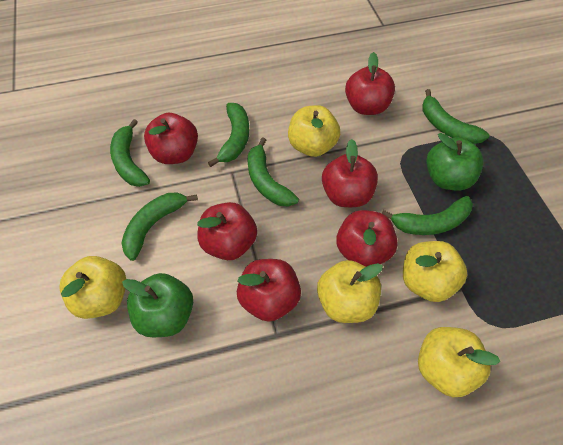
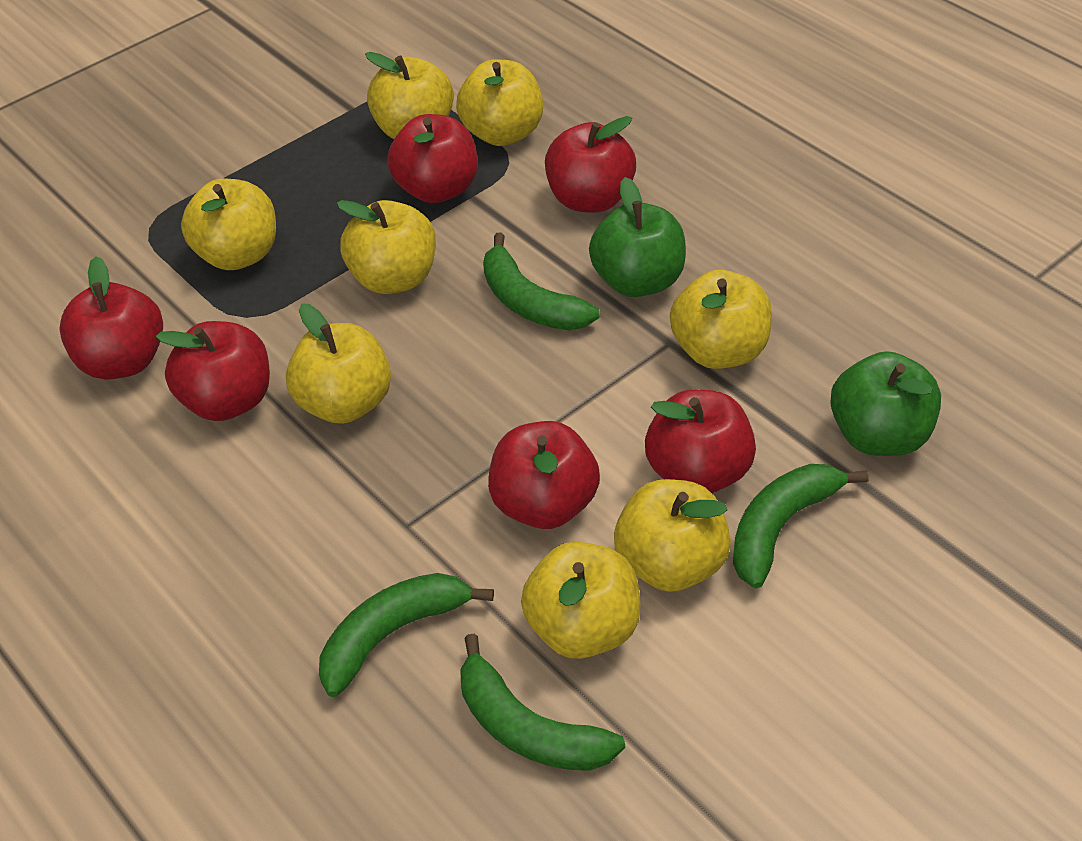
green banana: 6 -> 4
yellow apple: 5 -> 8

